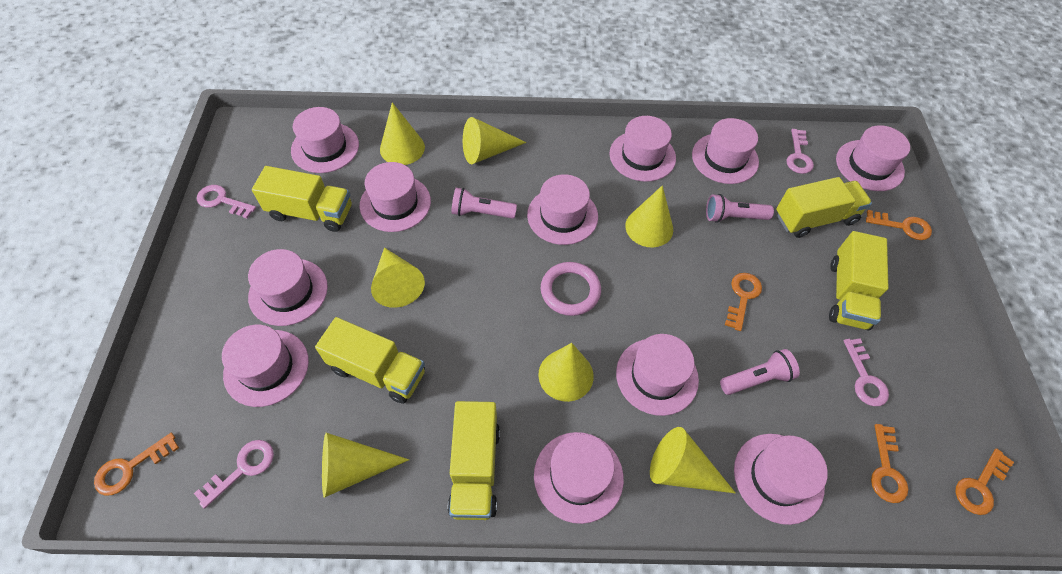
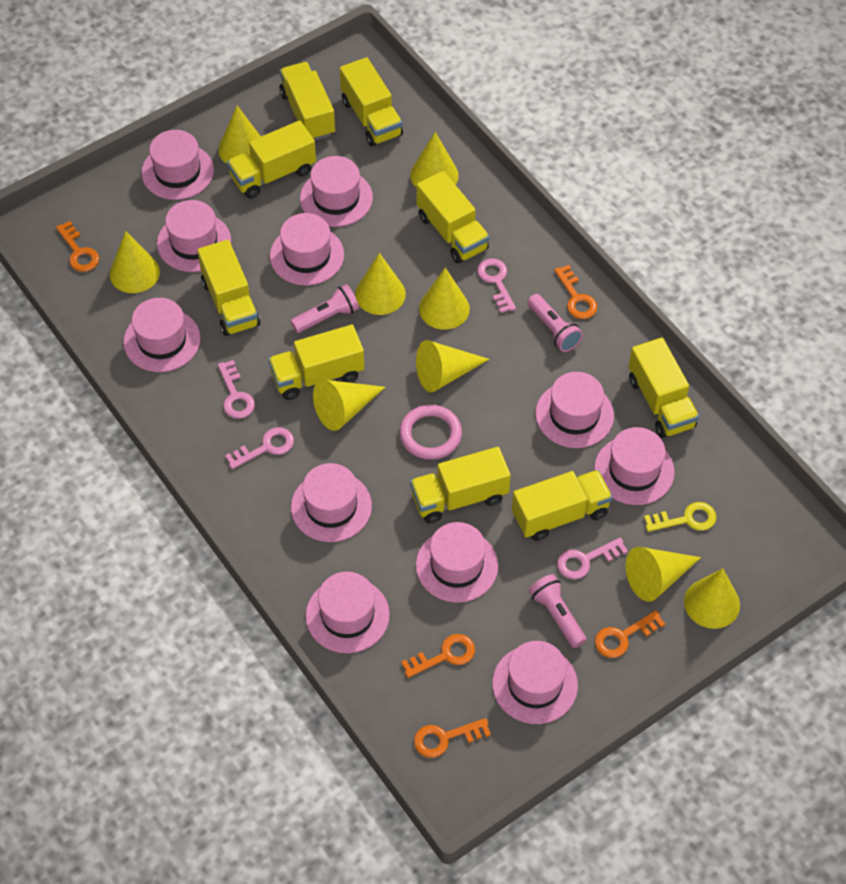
yellow cone: 7 -> 9
yellow key: 0 -> 1
yellow truck: 5 -> 9

